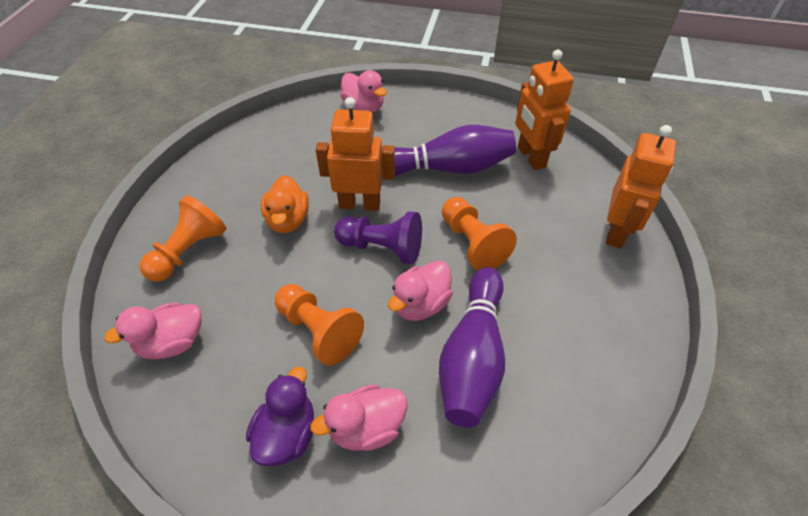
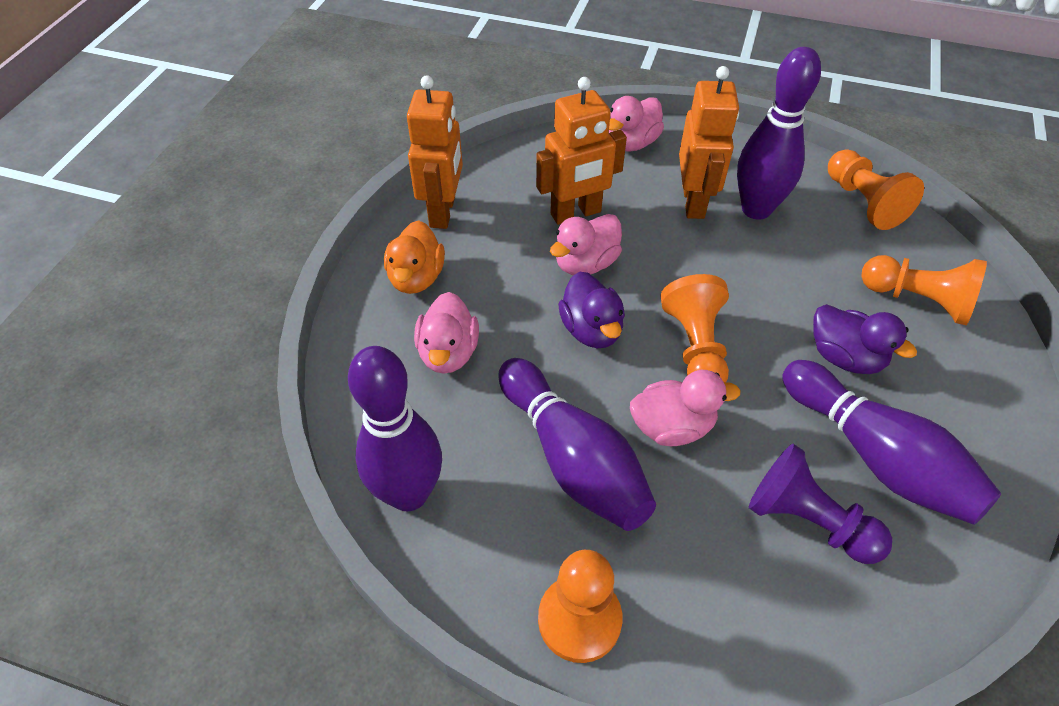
orange pawn: 3 -> 4
purple bowling pin: 2 -> 4
purple duck: 1 -> 2

